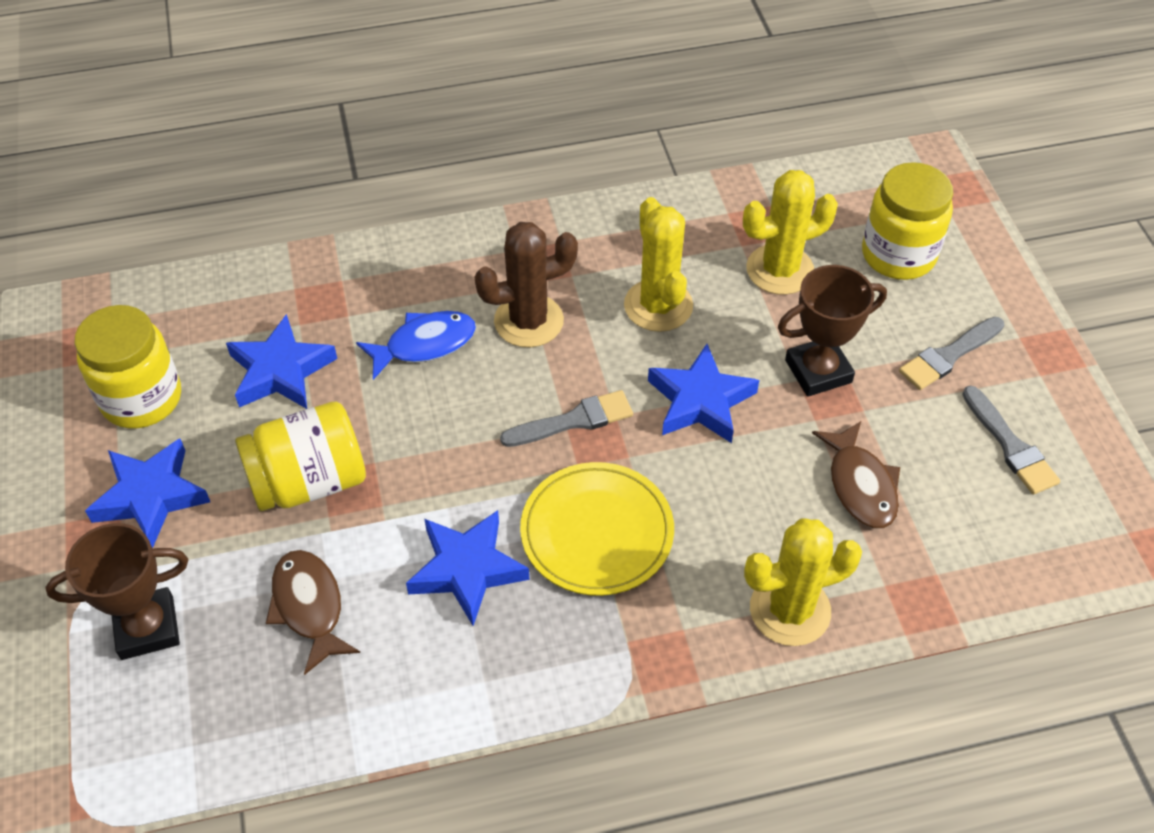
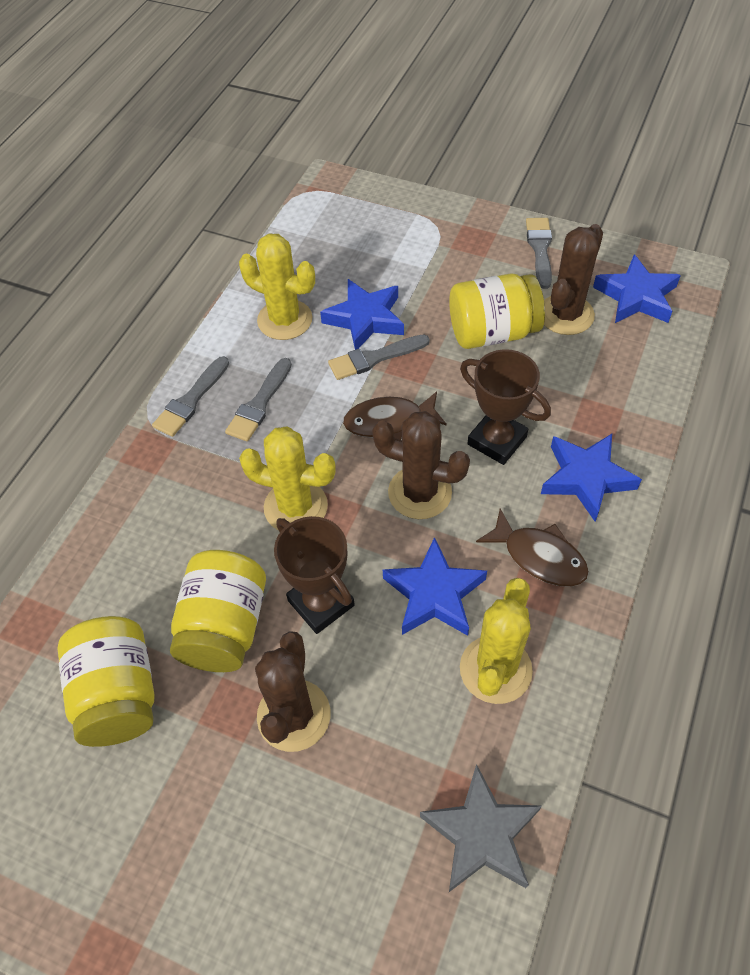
blue fish: 1 -> 0
brown cactus: 1 -> 3
grey brush: 3 -> 4
grey star: 0 -> 1
yellow plate: 1 -> 0

